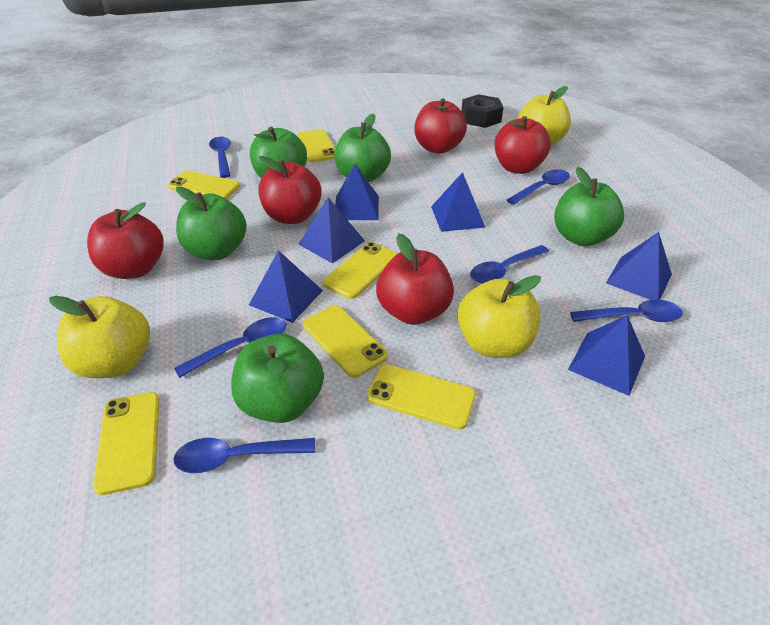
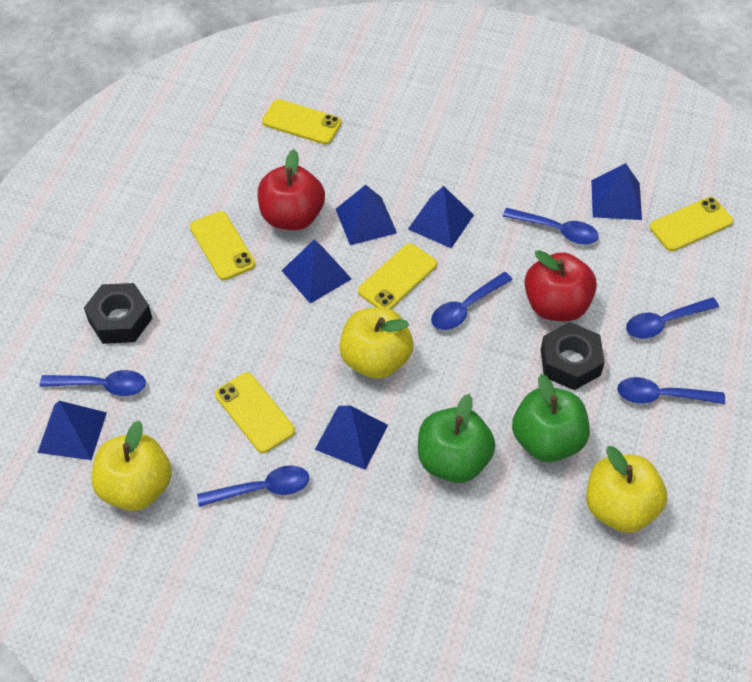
black nut: 1 -> 2
green apple: 5 -> 2
red apple: 5 -> 2
yellow phone: 6 -> 5

